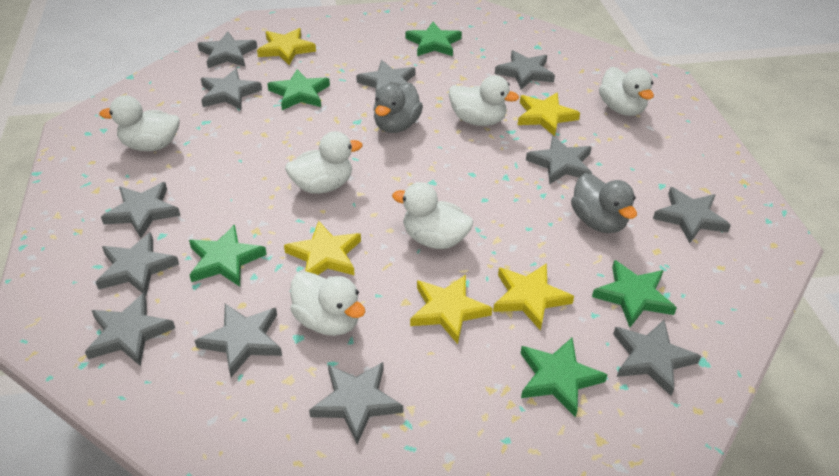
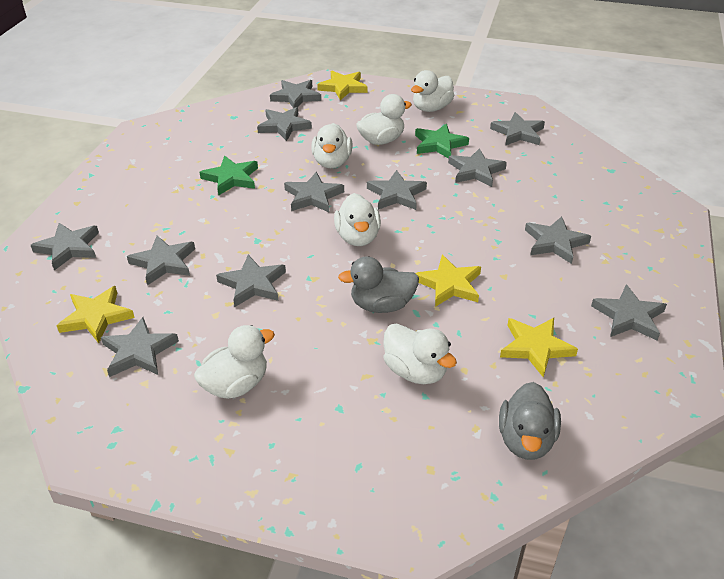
green star: 5 -> 2
yellow star: 5 -> 4

